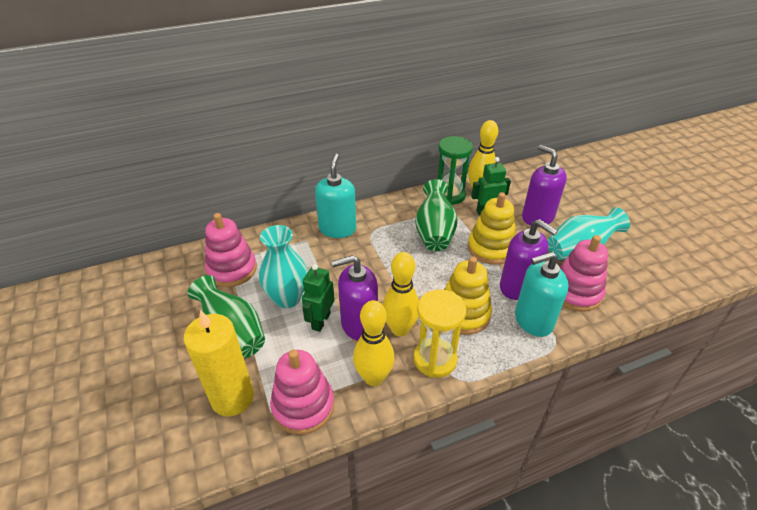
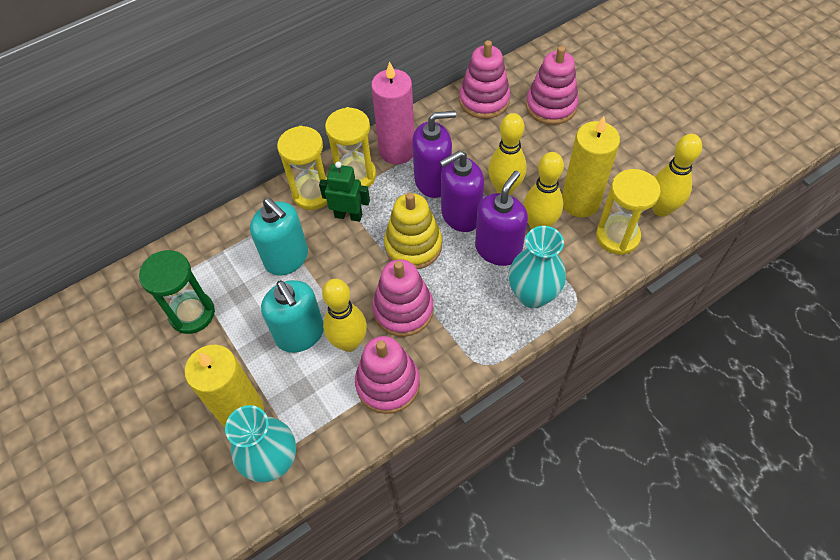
green robot: 2 -> 1
green vase: 2 -> 0
pink candle: 0 -> 1
pink stacking toy: 3 -> 4
yellow bowling pin: 3 -> 4
yellow candle: 1 -> 2
yellow hourglass: 1 -> 3
yellow stacking toy: 2 -> 1

